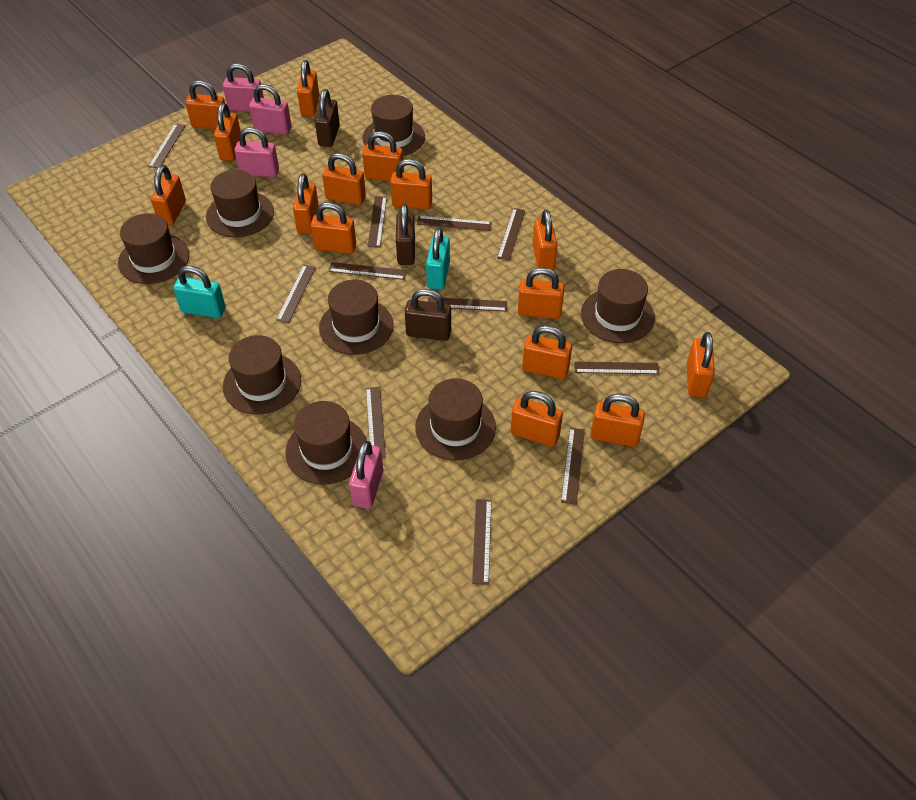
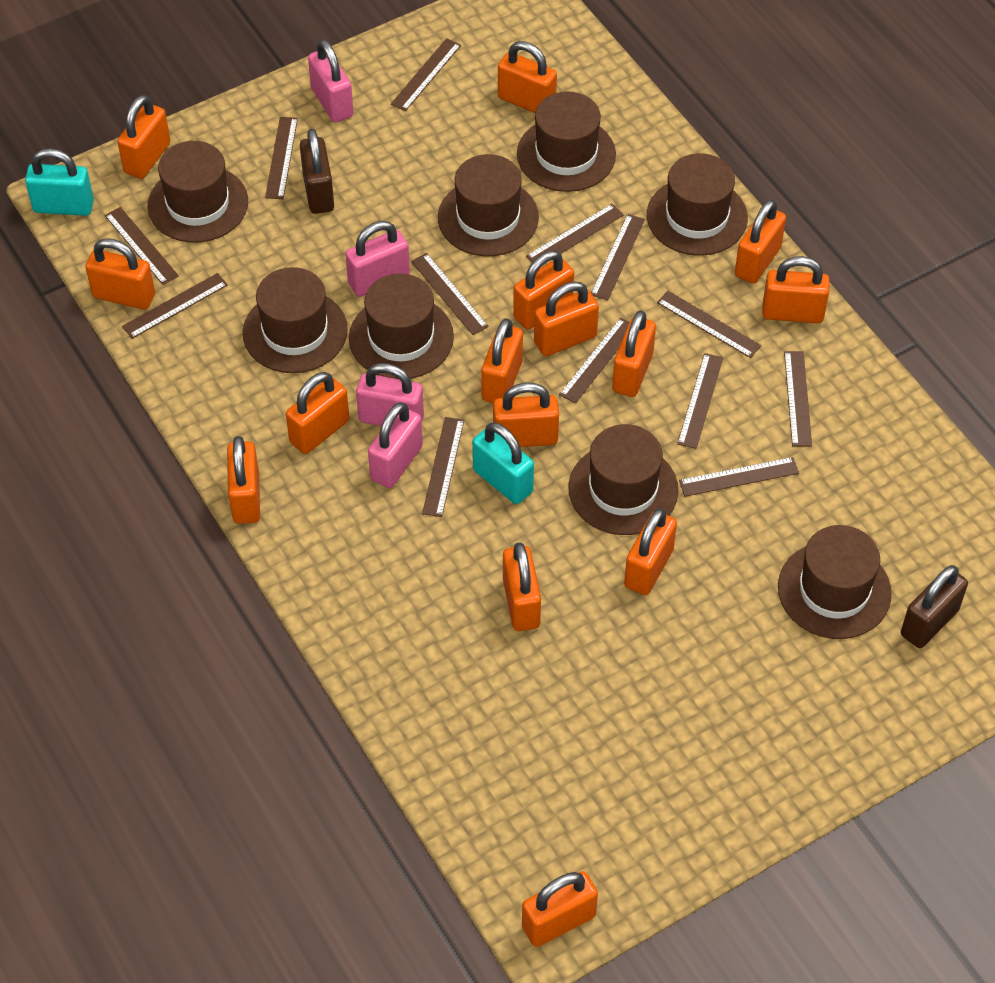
brown padlock: 3 -> 2
brown ruler: 11 -> 13

